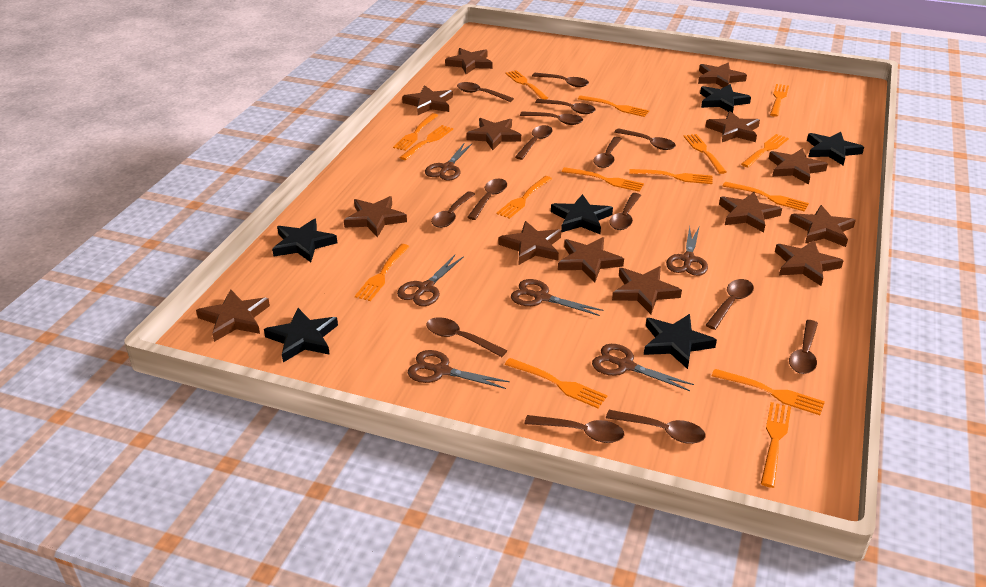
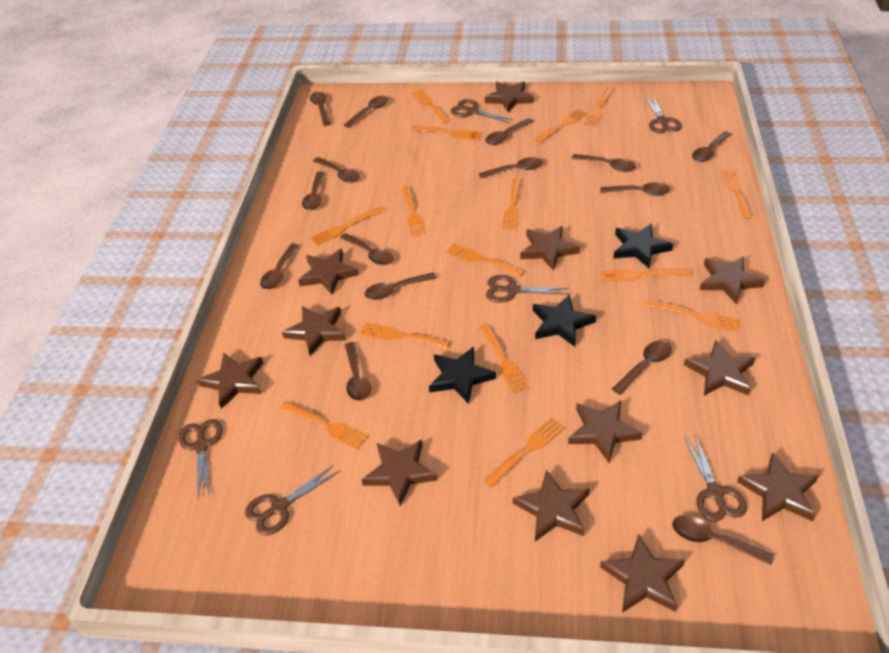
black star: 6 -> 3
brown star: 14 -> 12

